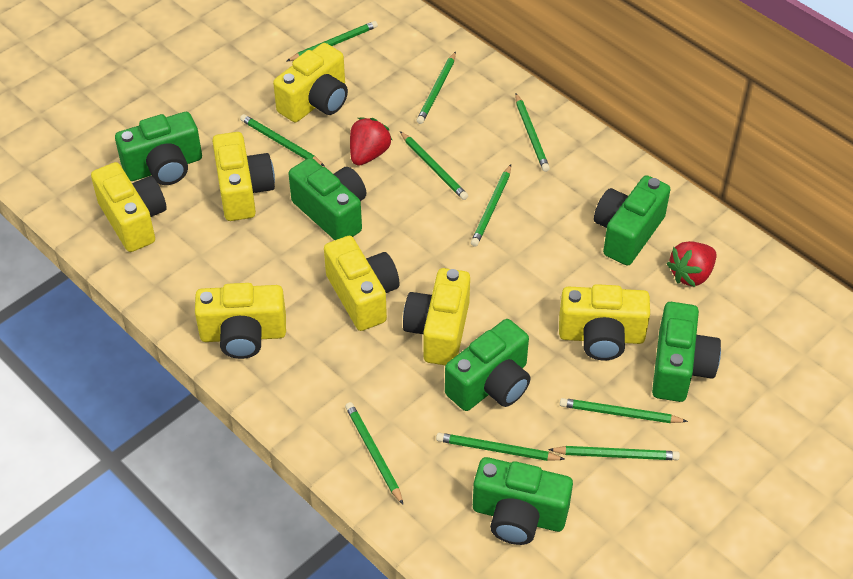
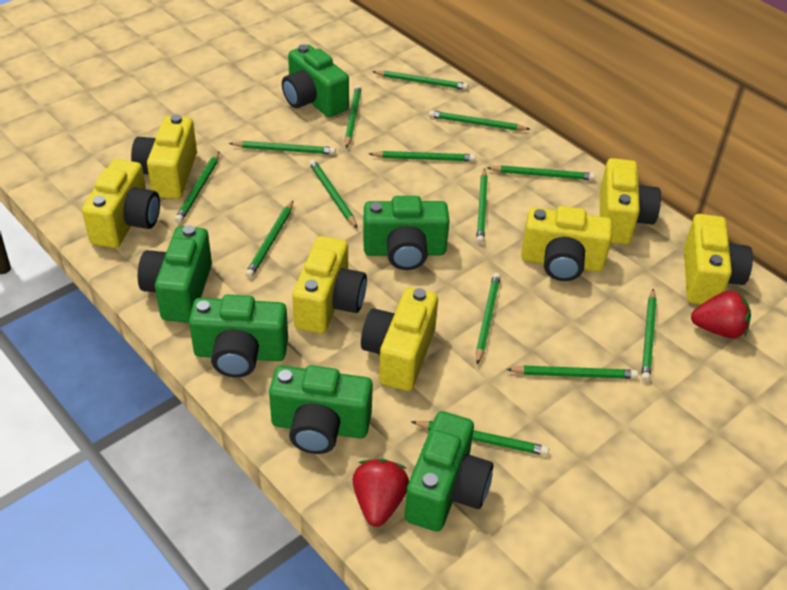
green pencil: 10 -> 14

